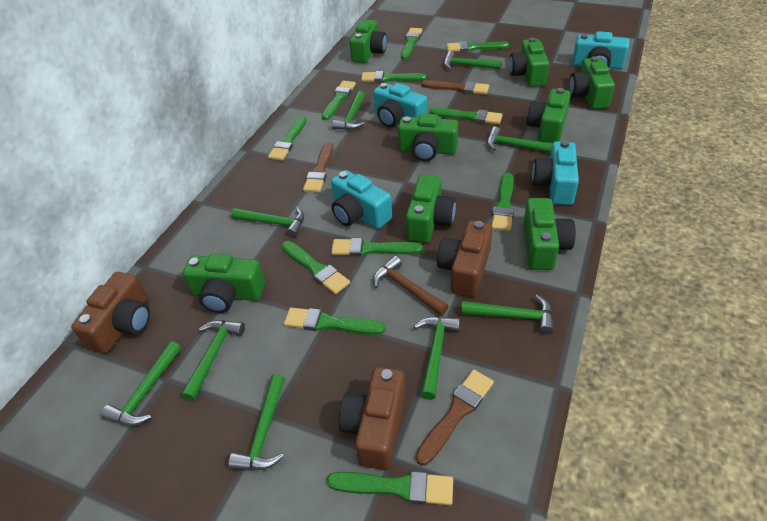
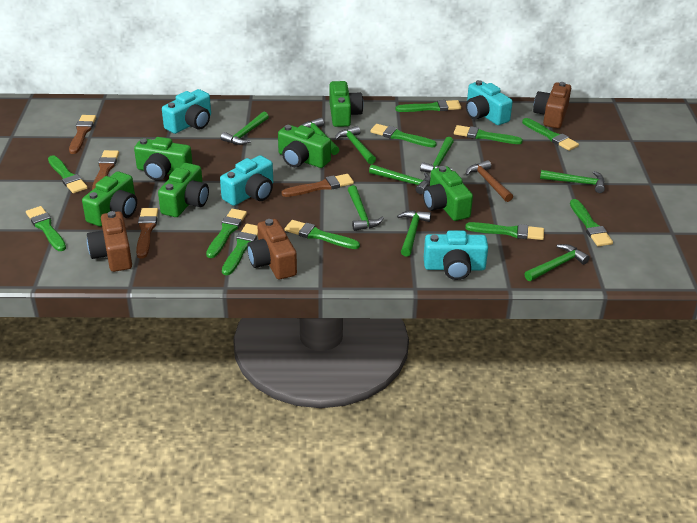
brown brush: 3 -> 4
green camera: 8 -> 6

